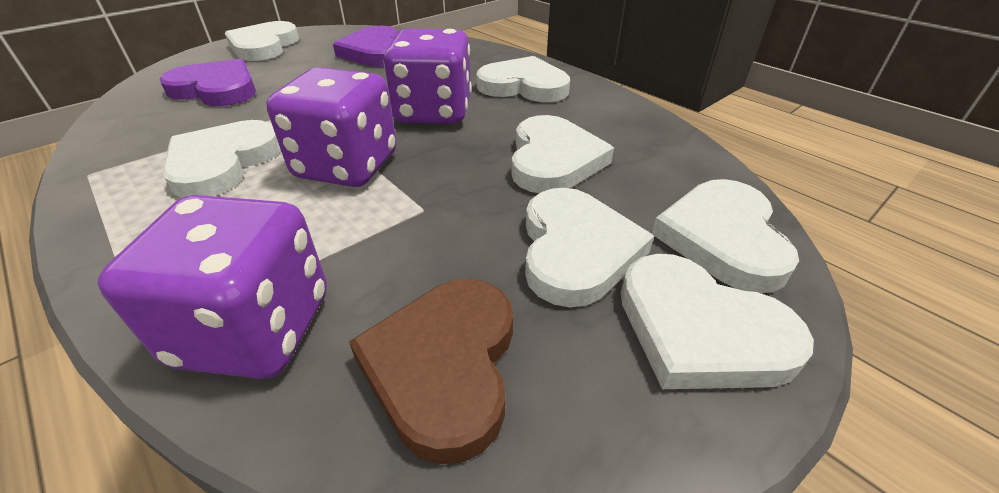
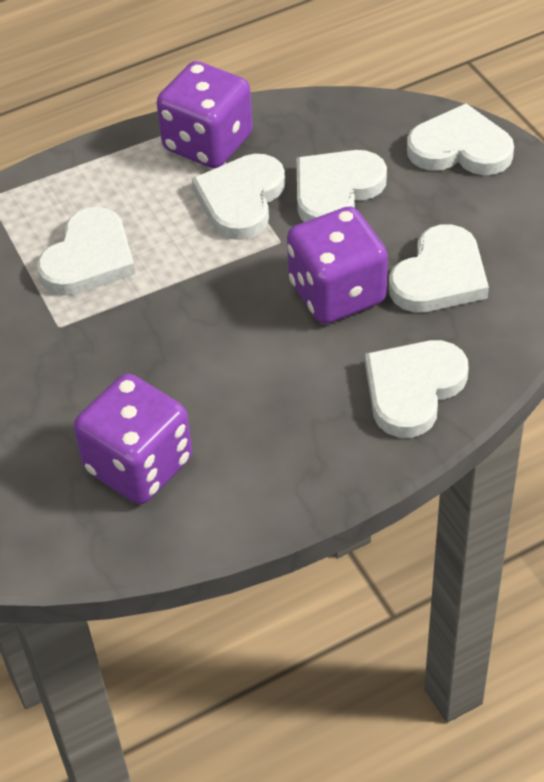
brown heart: 1 -> 0
purple heart: 2 -> 0
white heart: 7 -> 6

